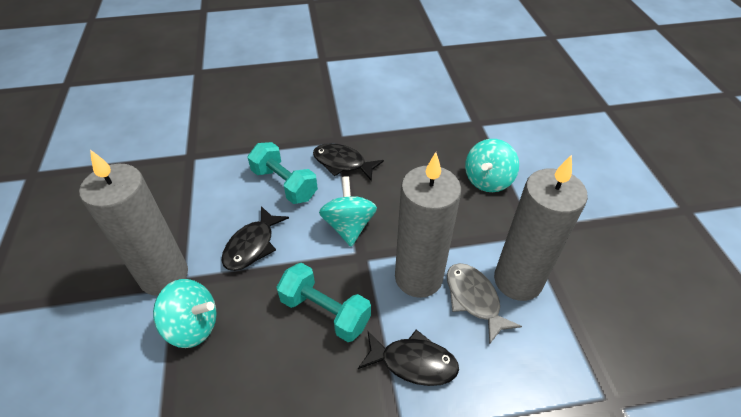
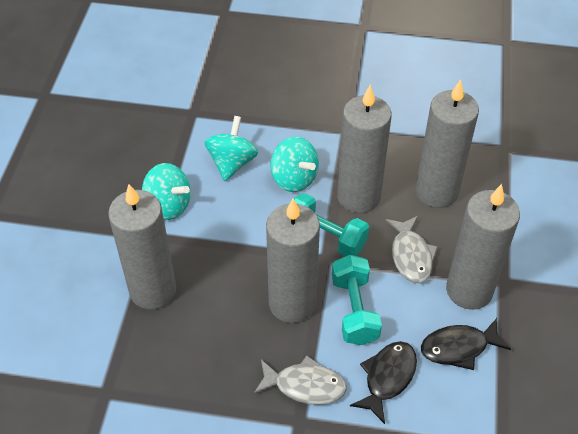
black fish: 3 -> 2
grey candle: 3 -> 5
grey fish: 1 -> 2

